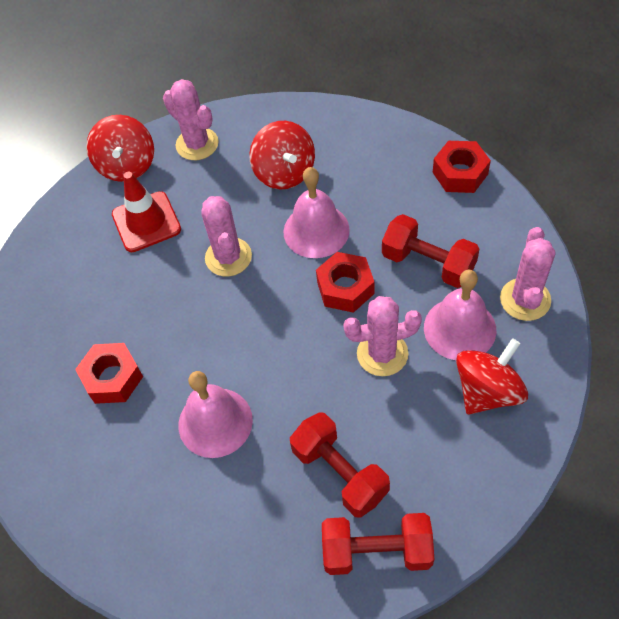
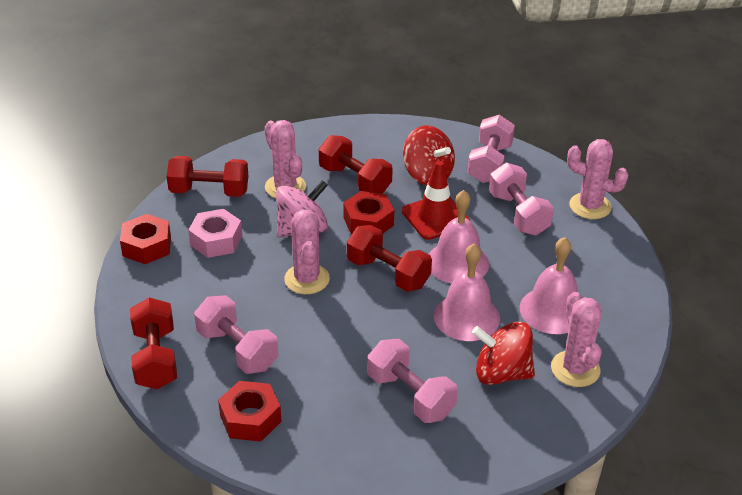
pink dumbbell: 0 -> 4
pink nut: 0 -> 1
pink spinning top: 0 -> 1
red dumbbell: 3 -> 4
red spinning top: 3 -> 2

